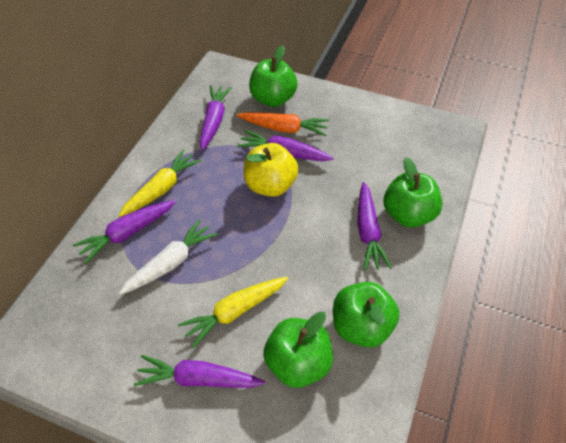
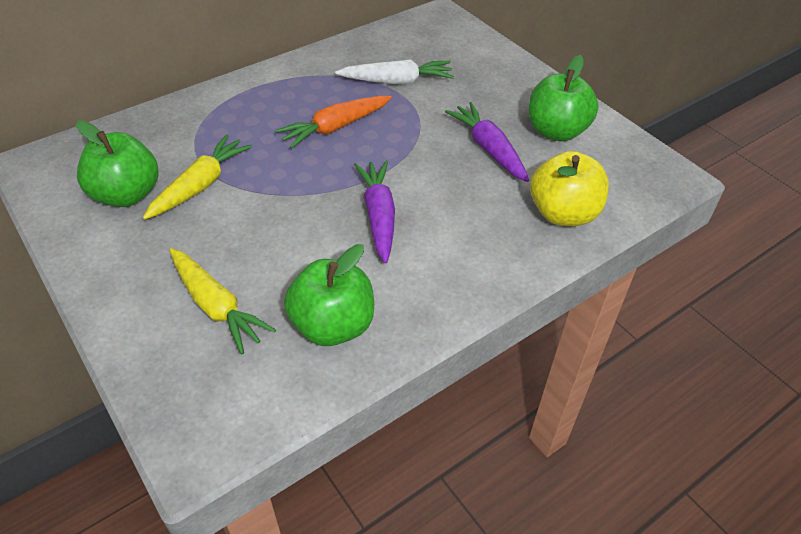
green apple: 4 -> 3
purple carrot: 5 -> 2

